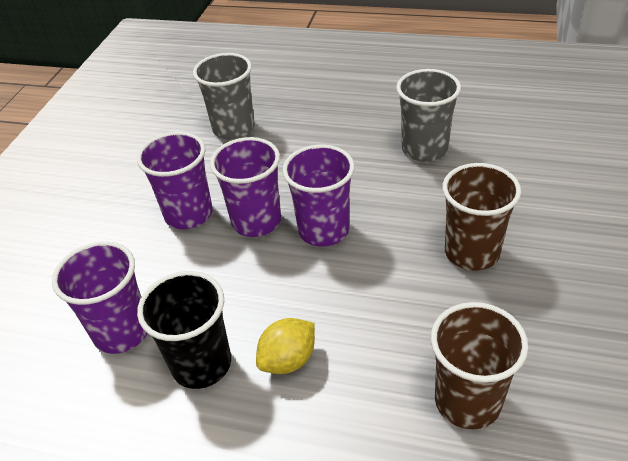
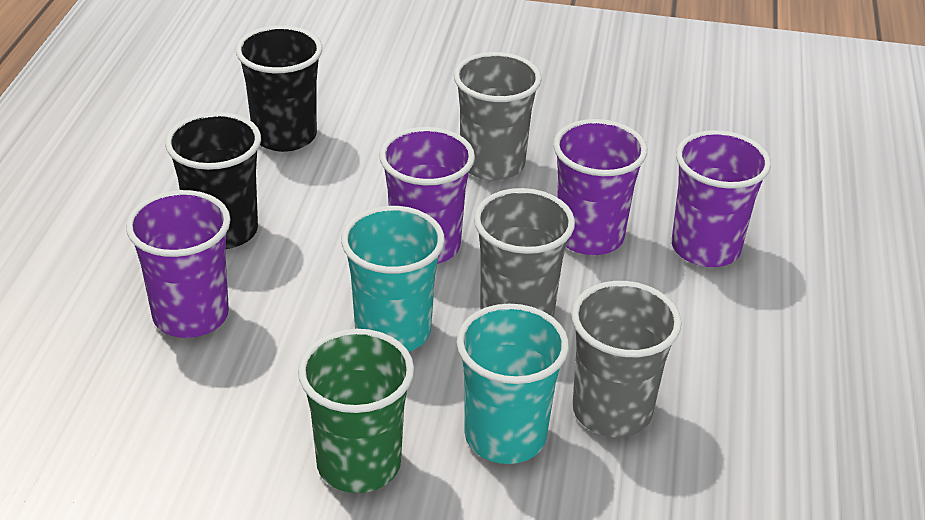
black cup: 1 -> 2
brown cup: 2 -> 0
green cup: 0 -> 1
grey cup: 2 -> 3
turquoise cup: 0 -> 2
yellow lemon: 1 -> 0

